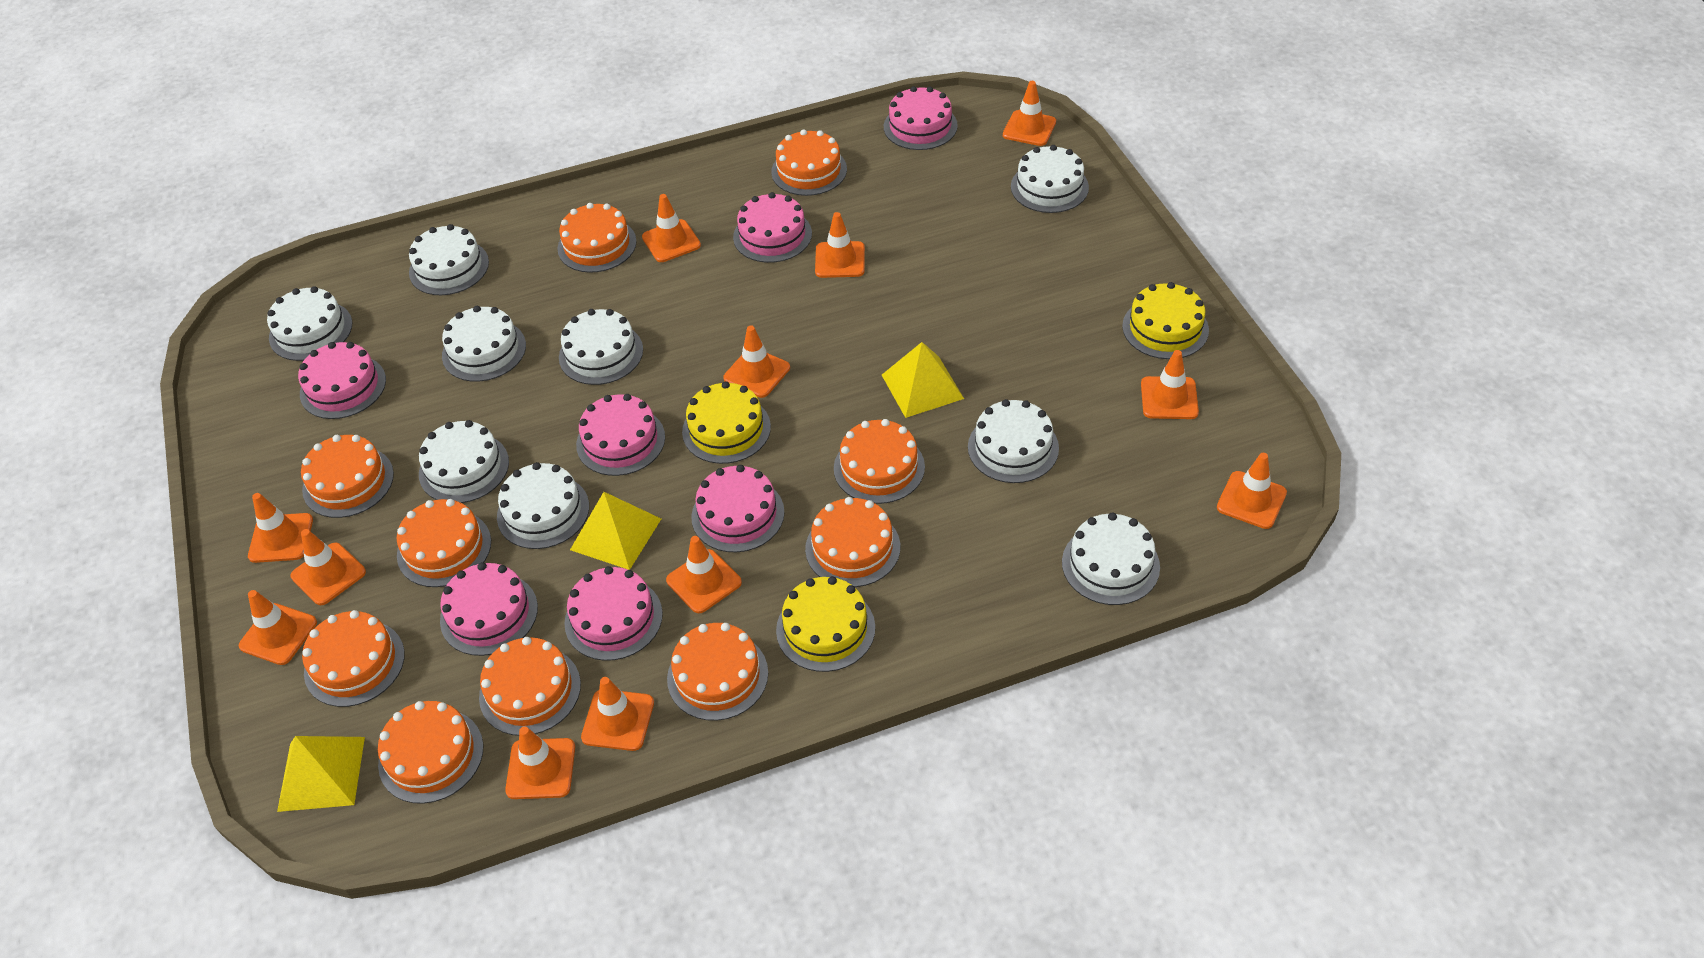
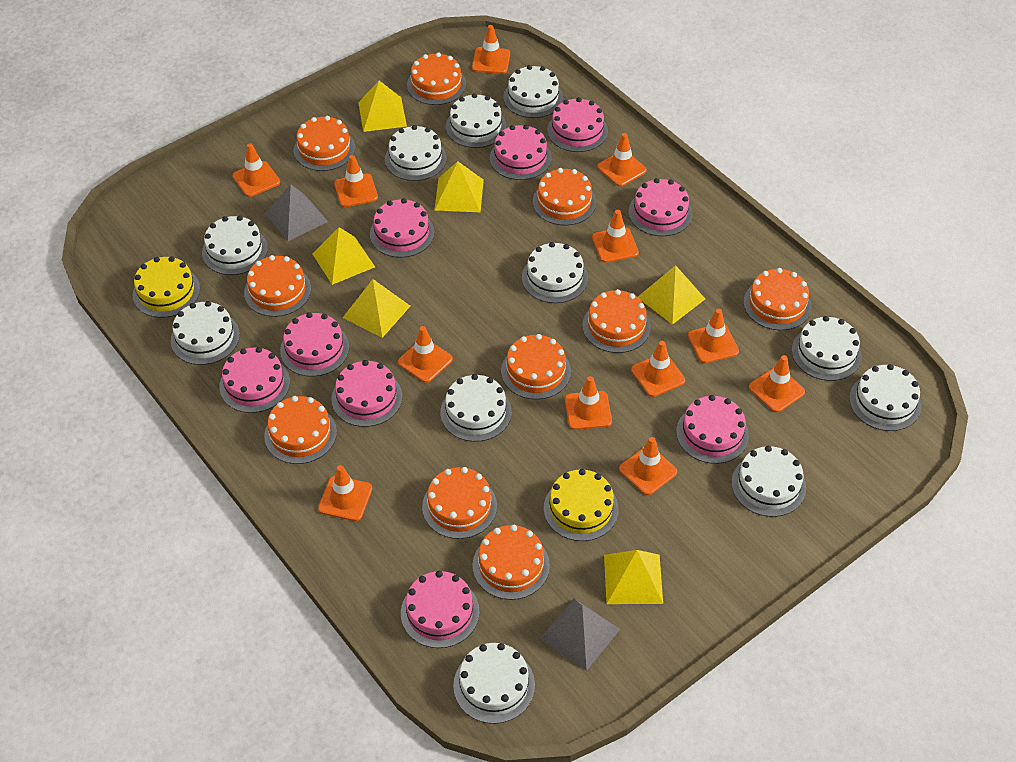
grey pyramid: 0 -> 2
pink cake: 7 -> 9
white cake: 9 -> 11
yellow cake: 3 -> 2
yellow pyramid: 3 -> 6

